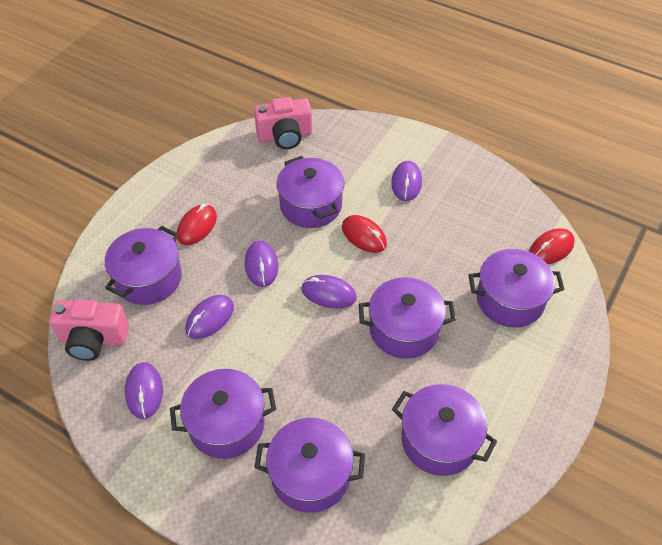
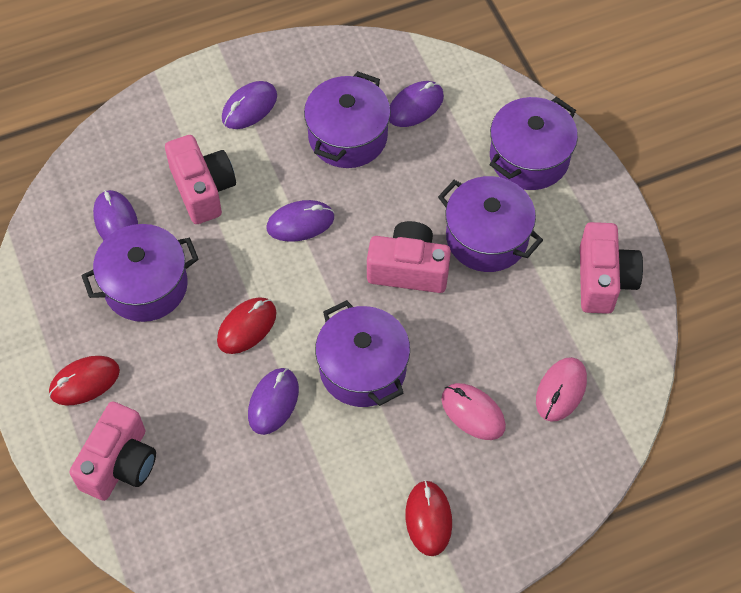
pink camera: 2 -> 4
pink mouse: 0 -> 2
purple pot: 7 -> 5

